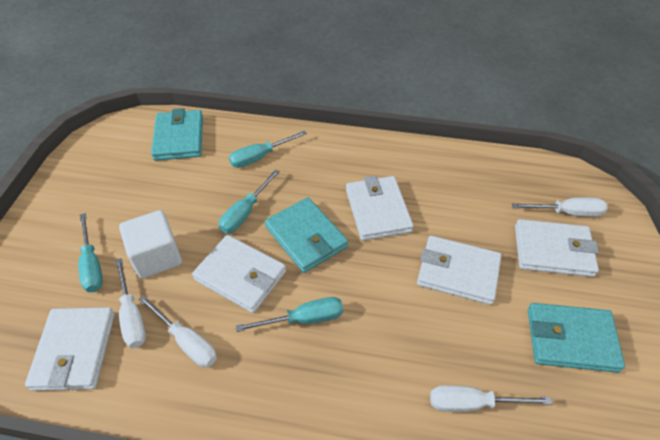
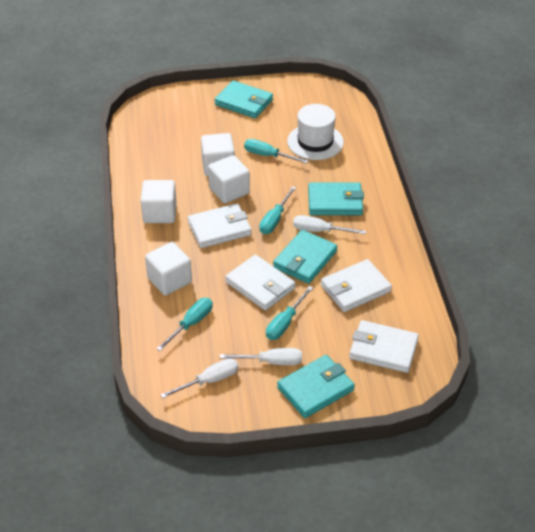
turquoise wallet: 3 -> 4
white cube: 1 -> 4
white hat: 0 -> 1
white screwdriver: 4 -> 3
white wallet: 5 -> 4

